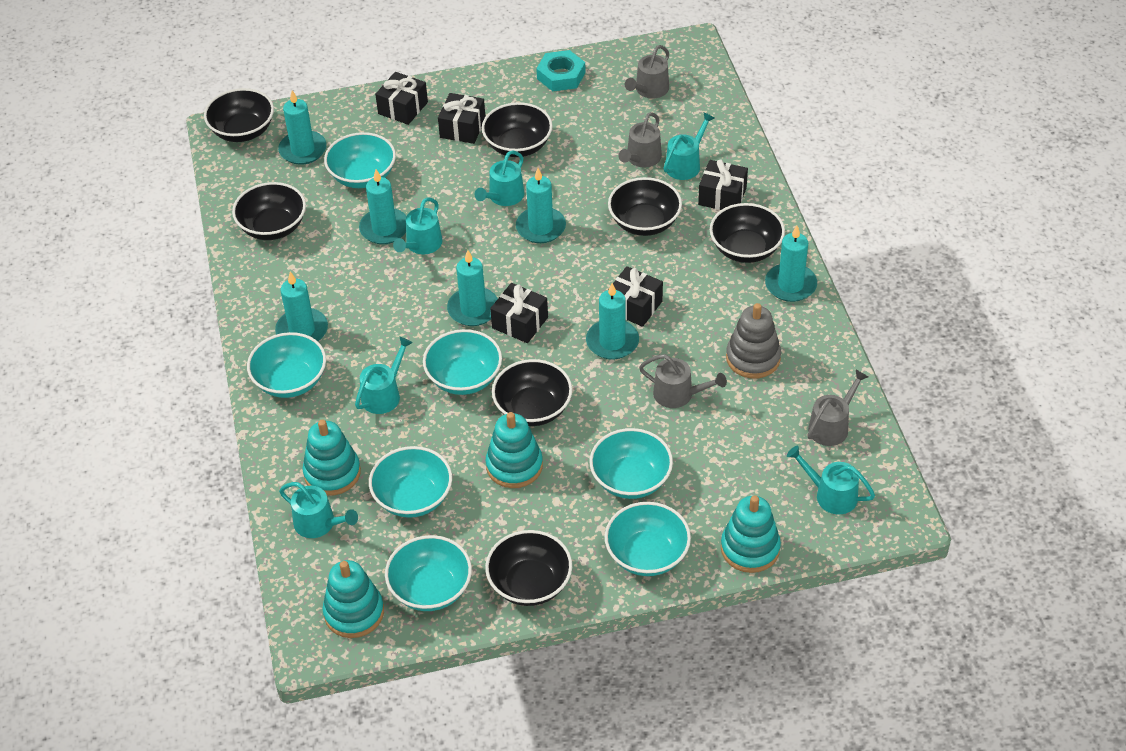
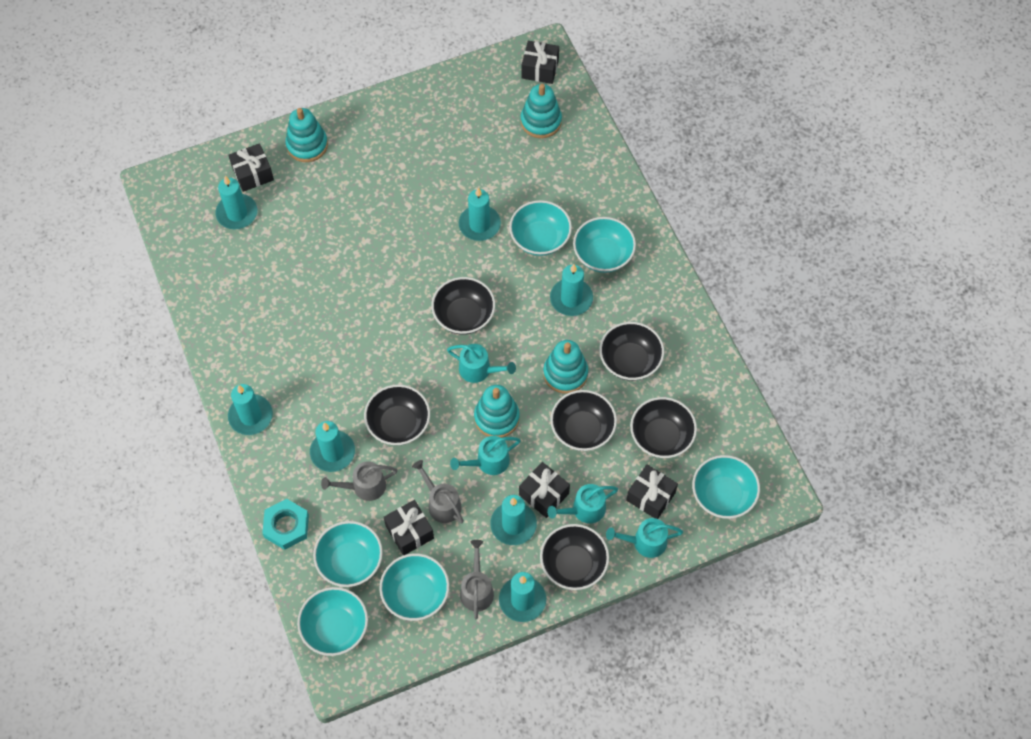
black bowl: 7 -> 6
grey stacking toy: 1 -> 0
grey watering can: 4 -> 3
turquoise bowl: 7 -> 6
turquoise watering can: 6 -> 4

